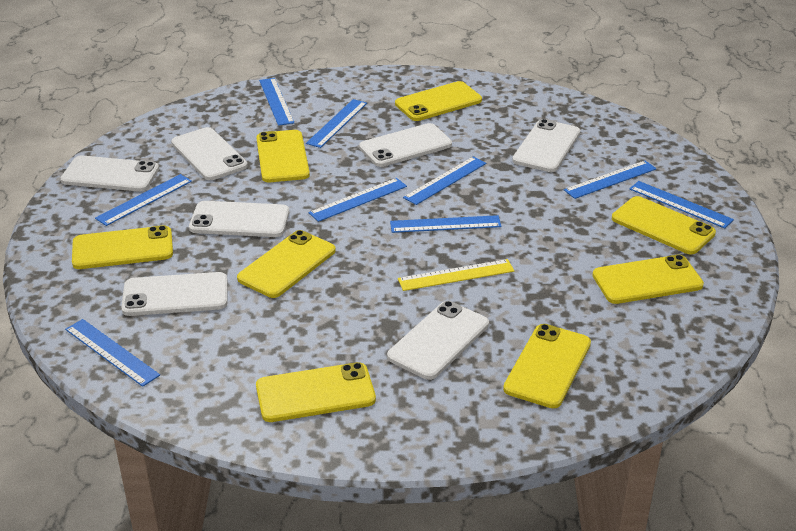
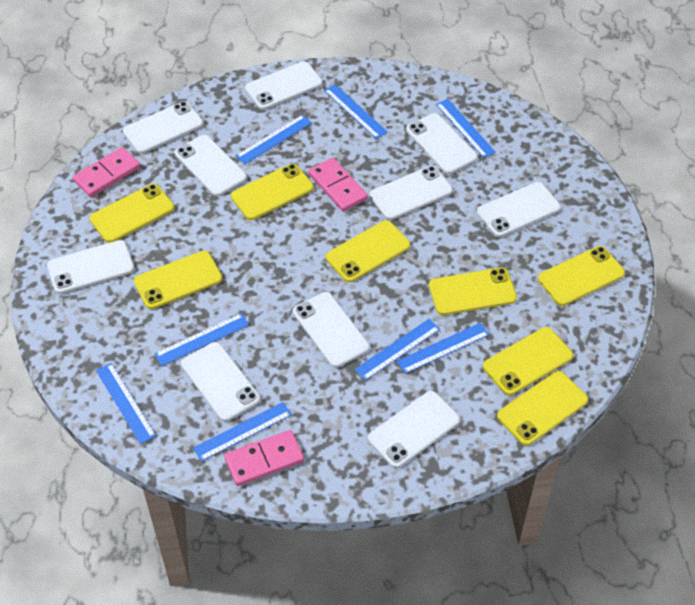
blue ruler: 9 -> 8
pink domino: 0 -> 3
white phone: 7 -> 10
yellow ruler: 1 -> 0

